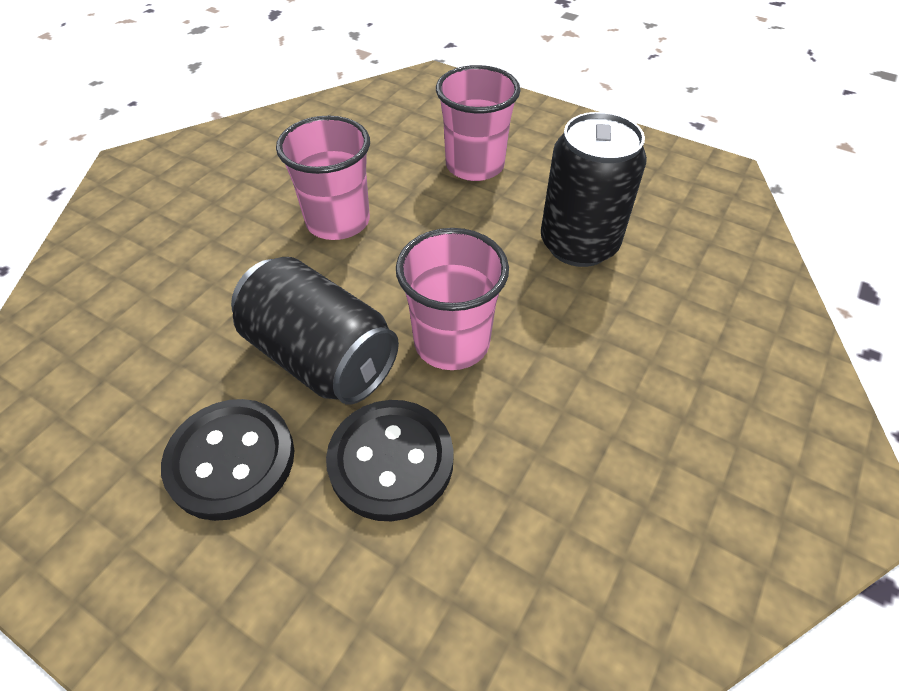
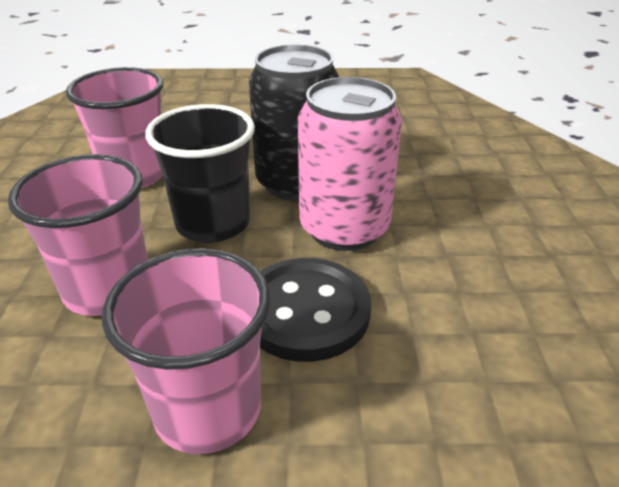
black button: 2 -> 1
black can: 2 -> 1
black cup: 0 -> 1
pink can: 0 -> 1

